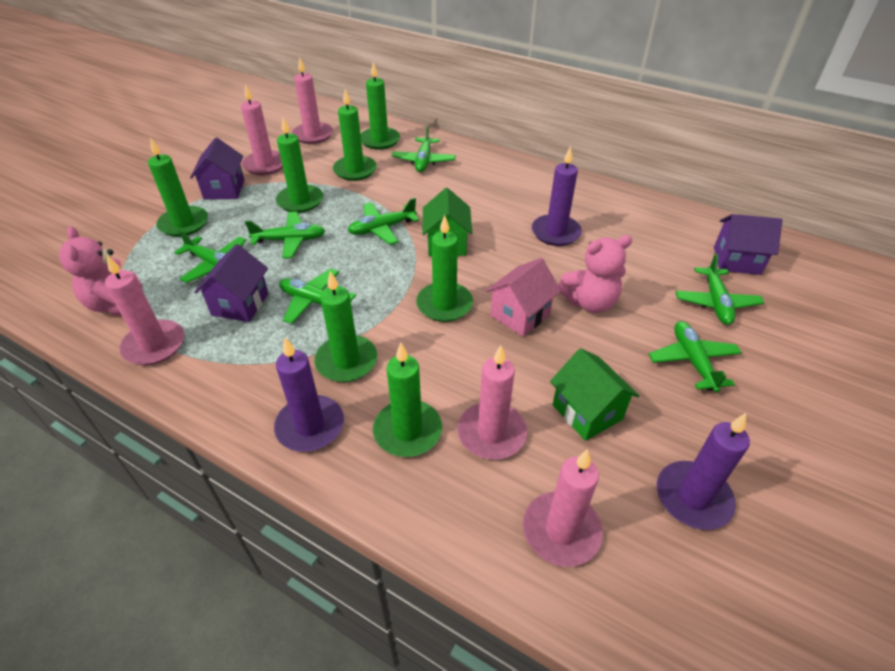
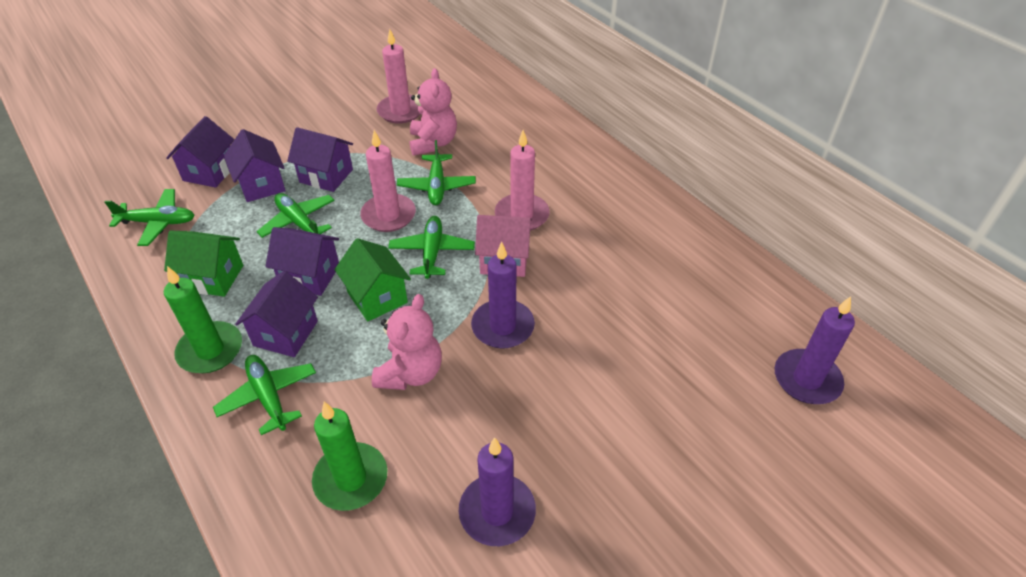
green candle: 7 -> 2
green plane: 7 -> 5
pink candle: 5 -> 3
purple house: 3 -> 5

